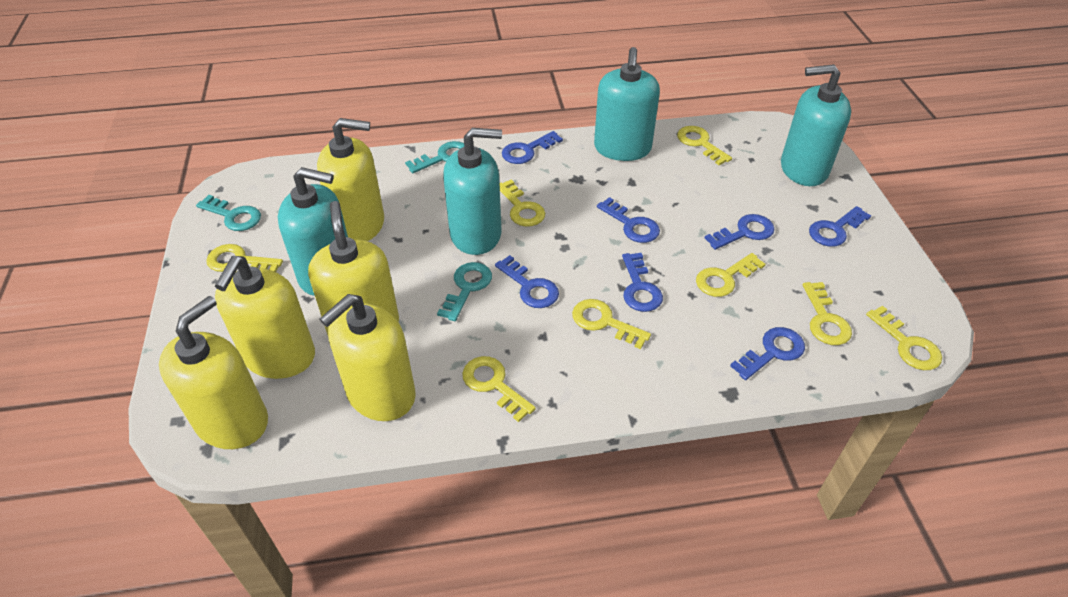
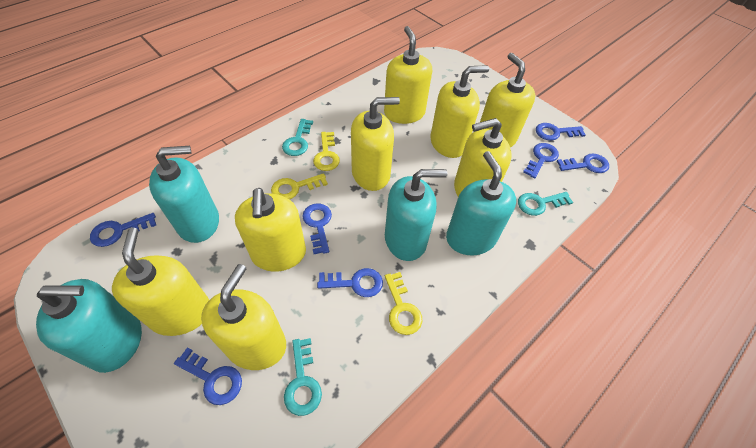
yellow key: 8 -> 3
yellow soap dispenser: 5 -> 8

